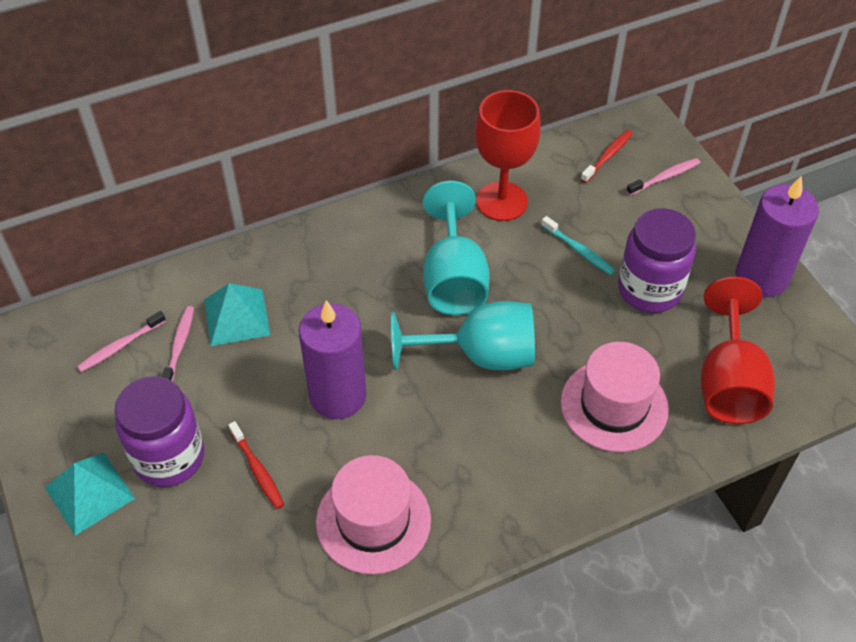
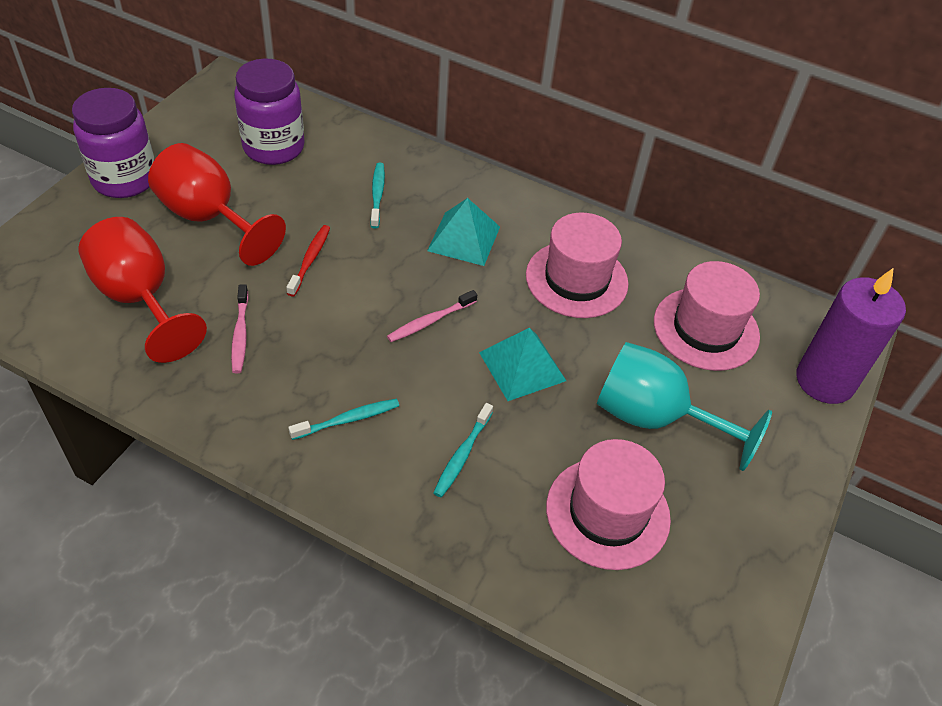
pink hat: 2 -> 3
pink toothbrush: 3 -> 2
purple candle: 2 -> 1
red toothbrush: 2 -> 1
turquoise goblet: 2 -> 1
turquoise toothbrush: 1 -> 3

